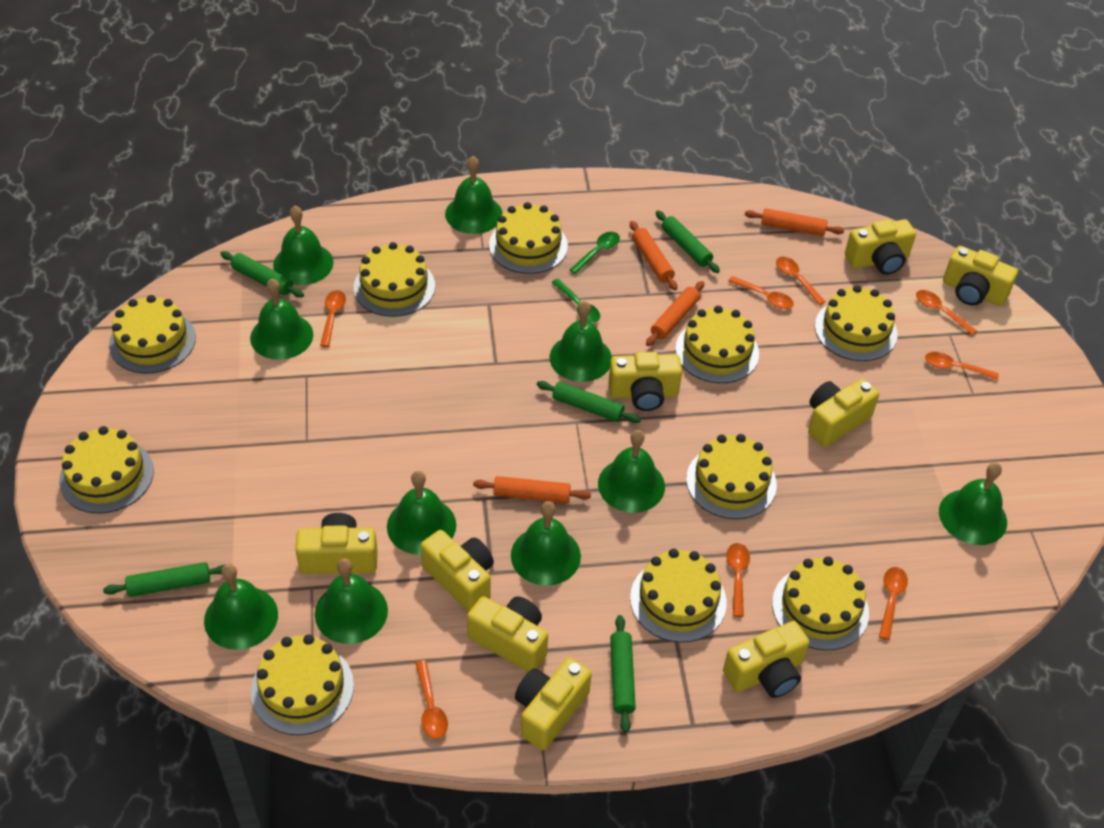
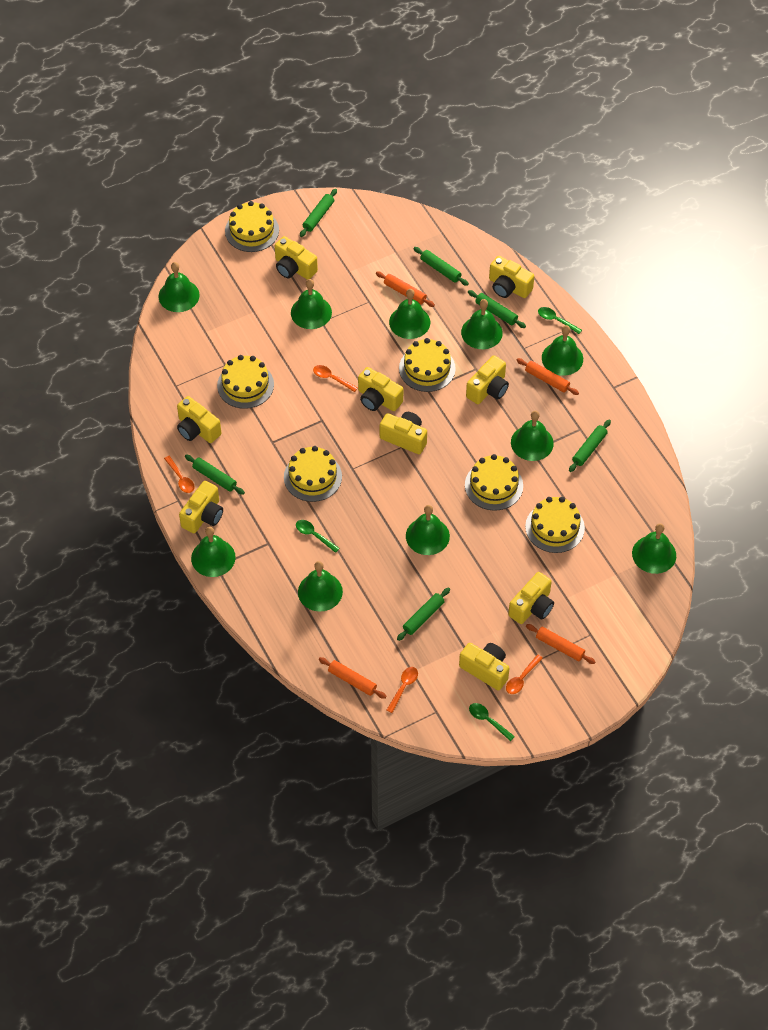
green rolling pin: 5 -> 6
green spoon: 2 -> 3
orange spoon: 8 -> 4
yellow cake: 10 -> 6

